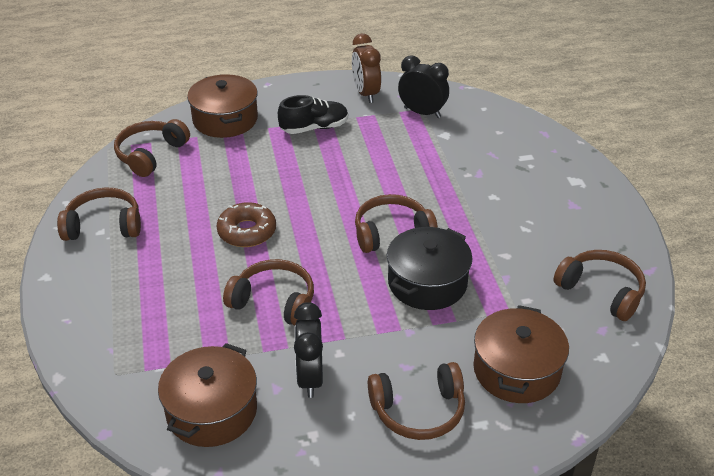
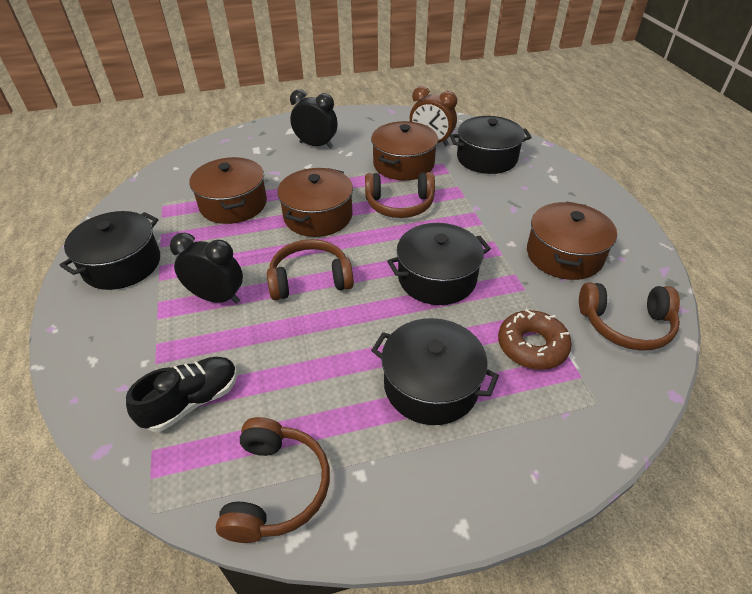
black pot: 1 -> 4
brown headphones: 6 -> 4
brown pot: 3 -> 4

